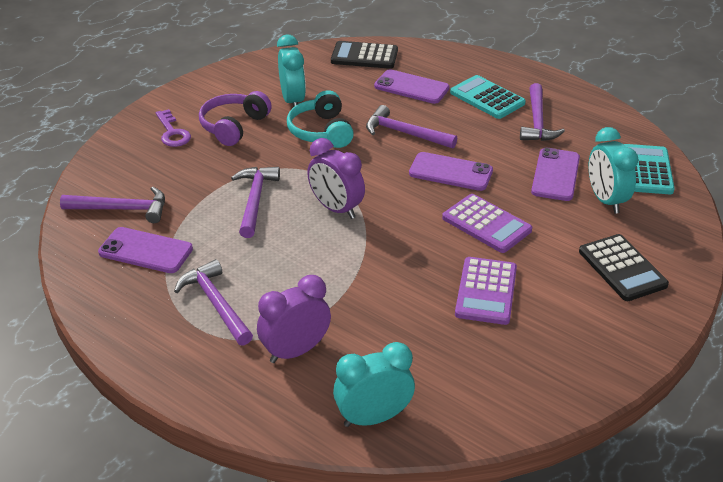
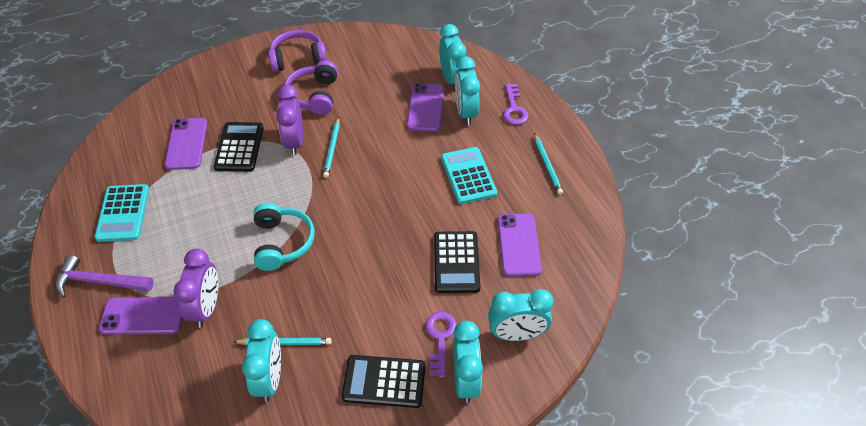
black calculator: 2 -> 3
purple calculator: 2 -> 0
purple hammer: 5 -> 1
purple headphones: 1 -> 2
purple key: 1 -> 2
turquoise clock: 3 -> 5
turquoise pencil: 0 -> 3

